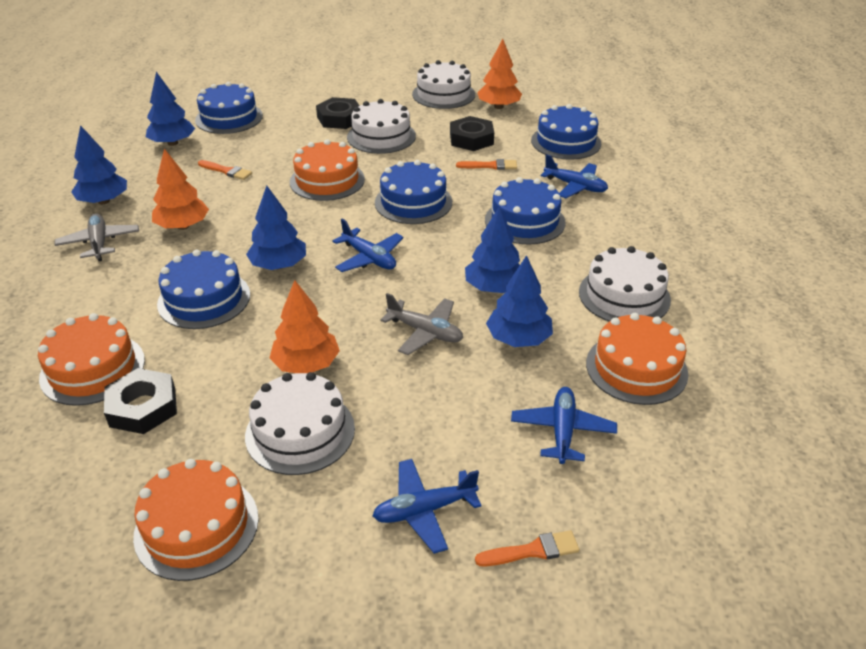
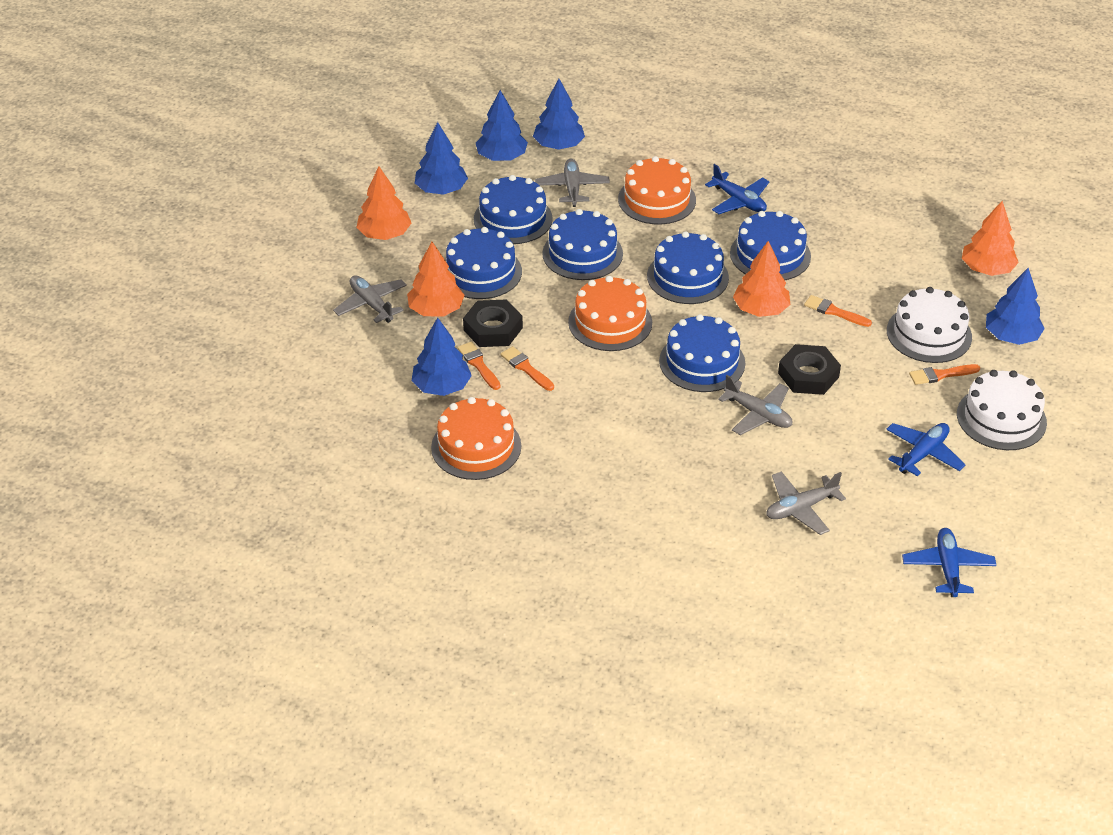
black nut: 3 -> 2
blue cake: 5 -> 6
blue plane: 4 -> 3
grey plane: 2 -> 4
orange brush: 3 -> 4
orange cake: 4 -> 3
orange tree: 3 -> 4
white cake: 4 -> 2

